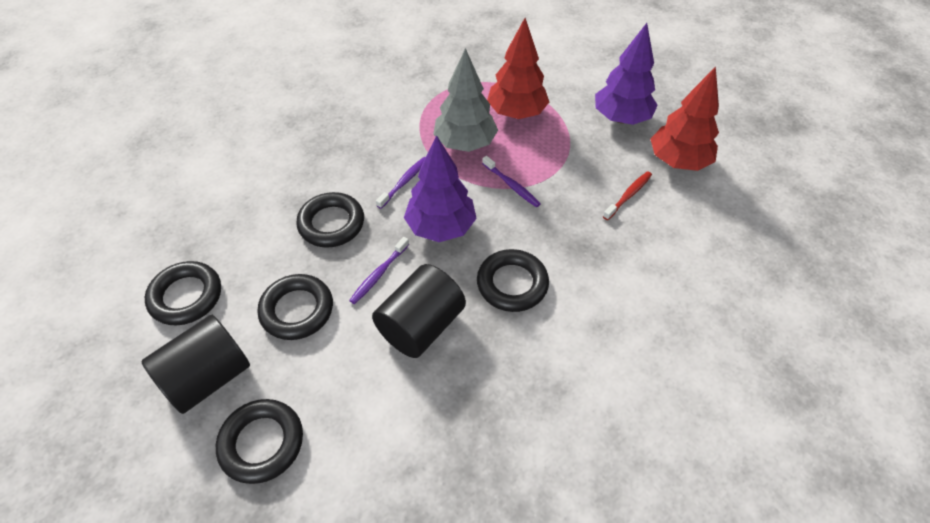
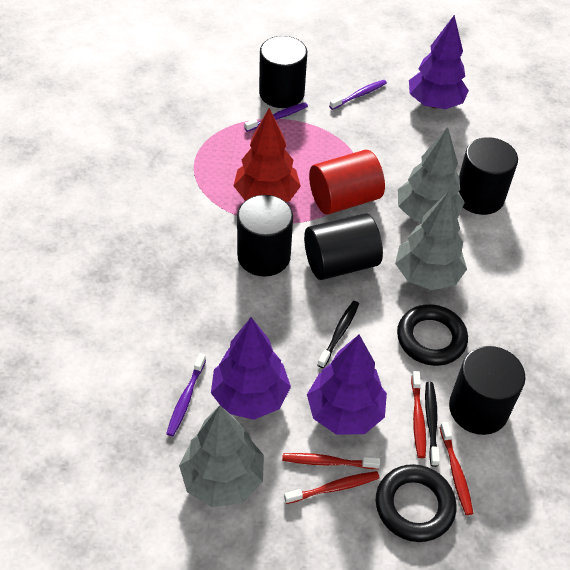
black cylinder: 2 -> 5
black ring: 5 -> 2
black toothbrush: 0 -> 2
grey tree: 1 -> 3
purple tree: 2 -> 3
red cylinder: 0 -> 1
red toothbrush: 1 -> 4
red tree: 2 -> 1

